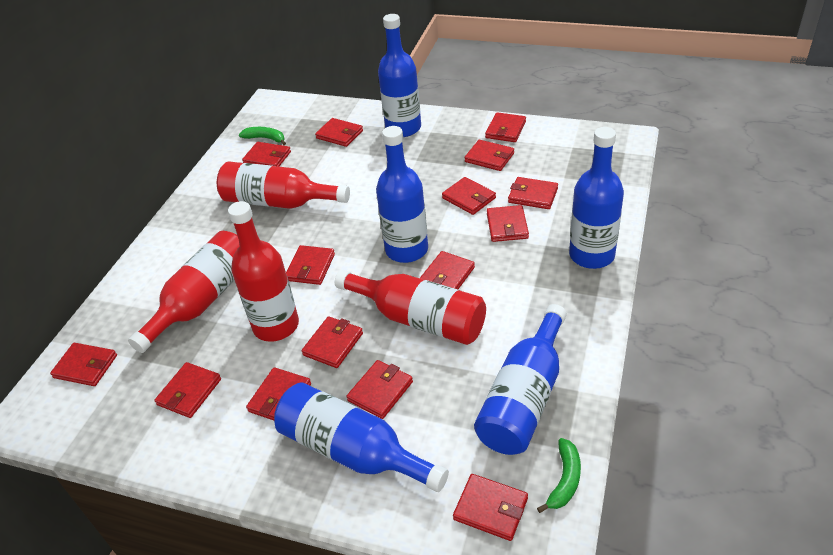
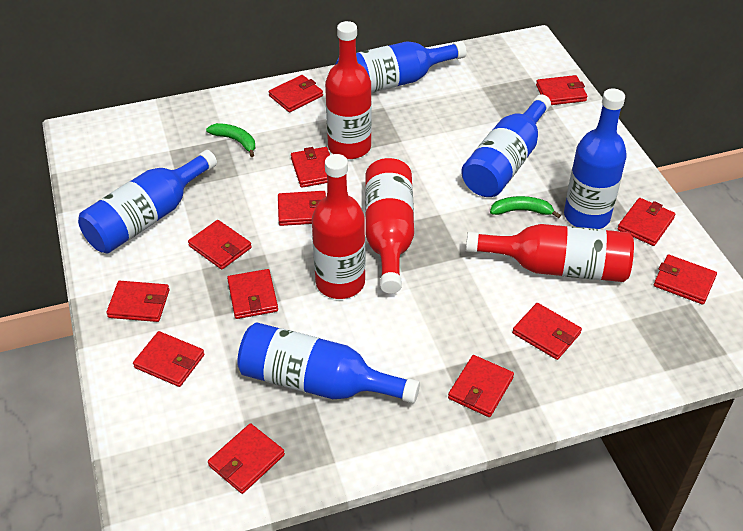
red wallet: 15 -> 13

